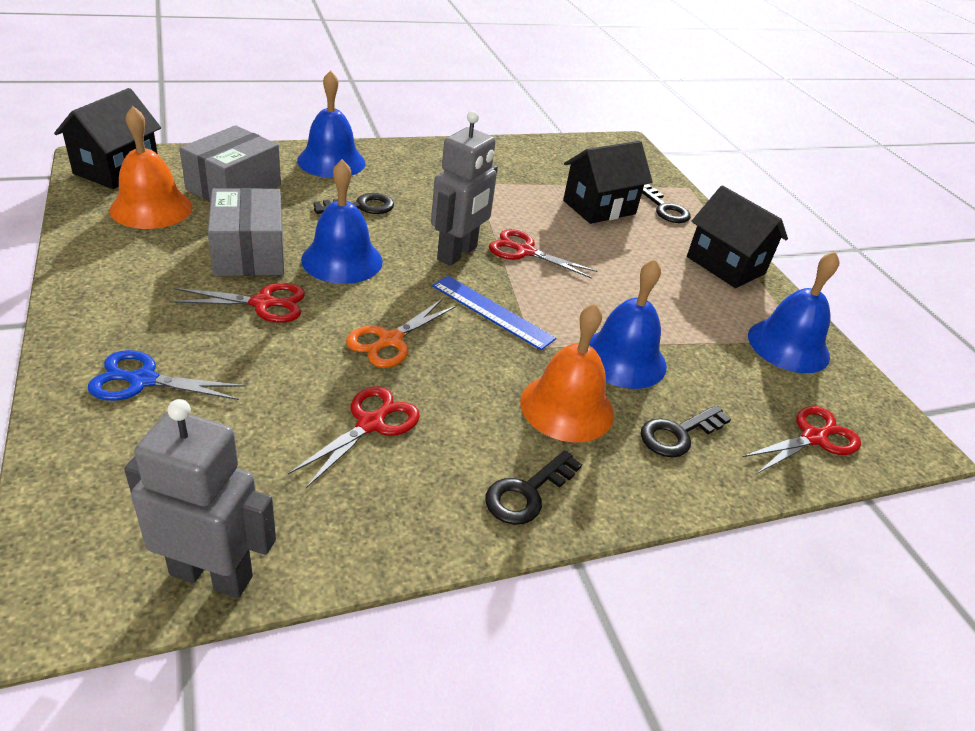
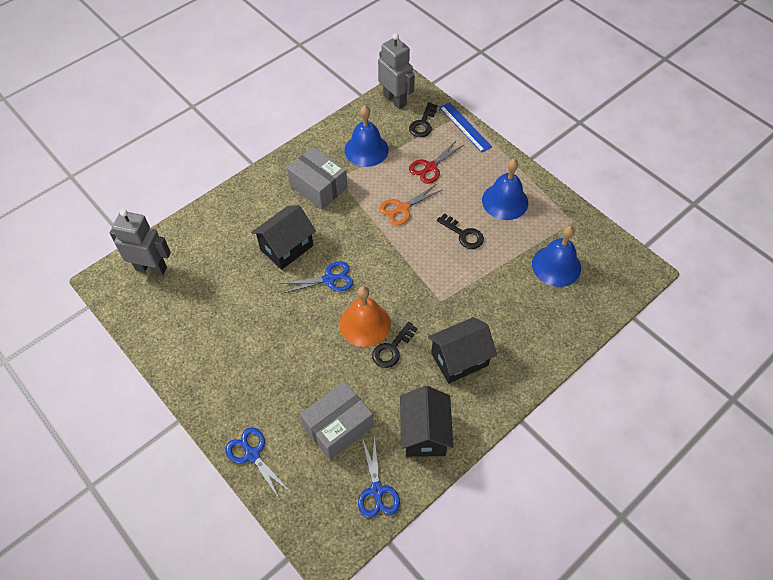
black key: 4 -> 3
blue bell: 4 -> 3
blue scissors: 1 -> 3
orange bell: 2 -> 1
red scissors: 4 -> 1

